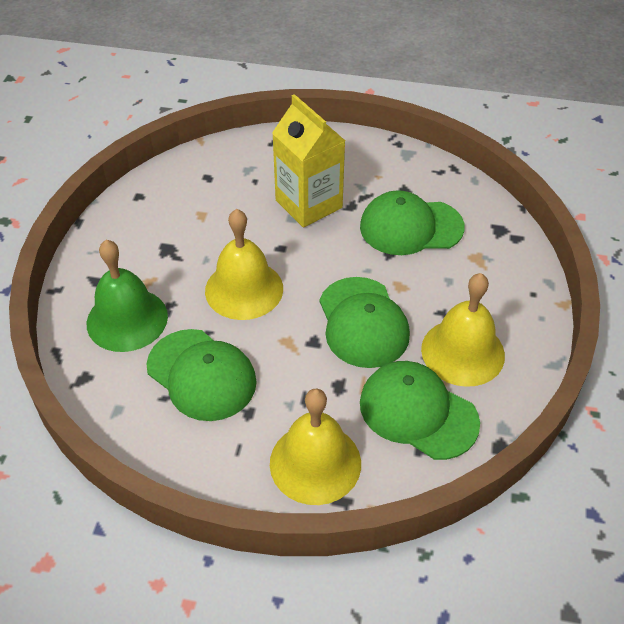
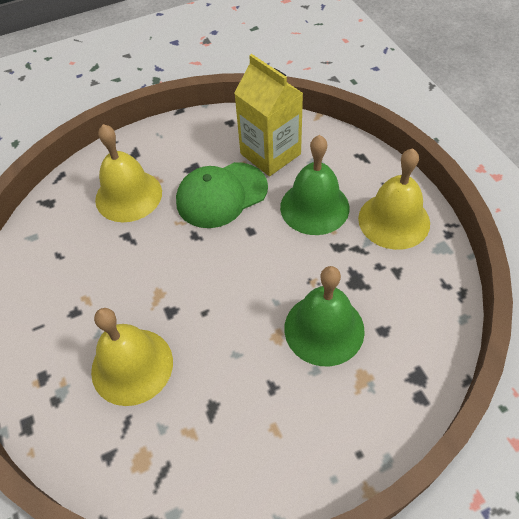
green bell: 1 -> 2
green cap: 4 -> 1

